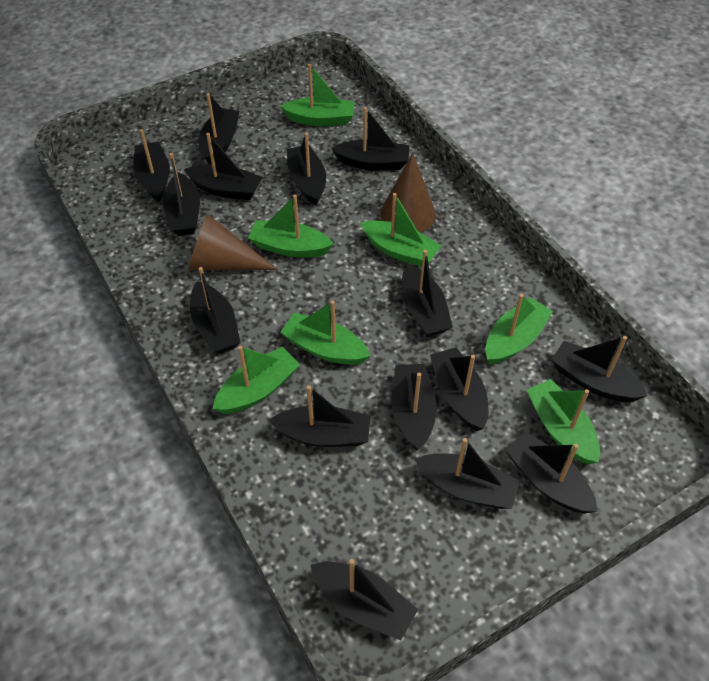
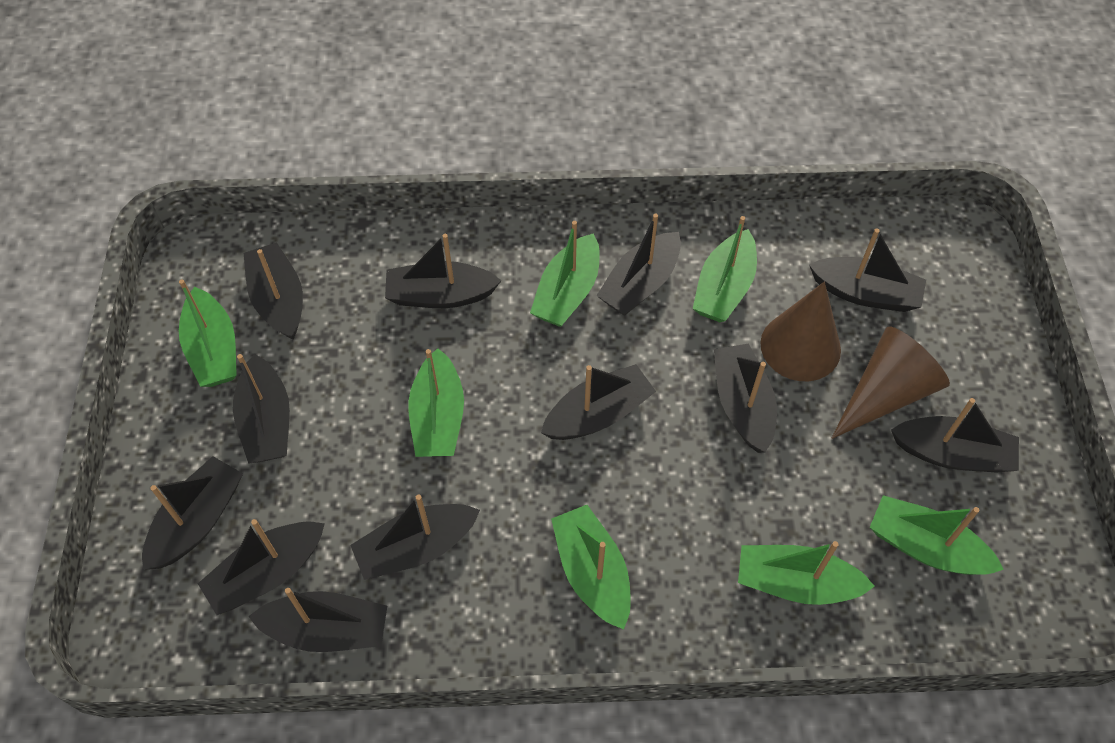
black boat: 15 -> 12

